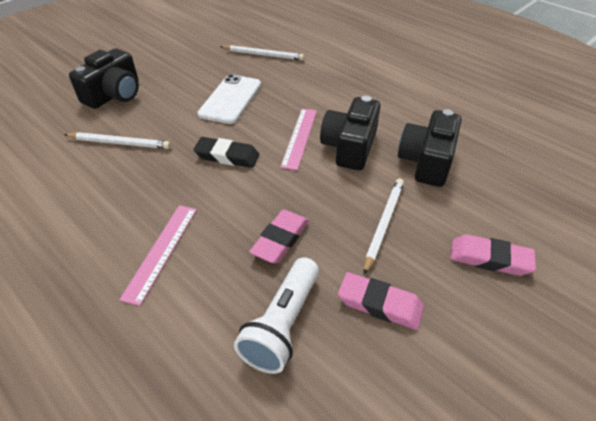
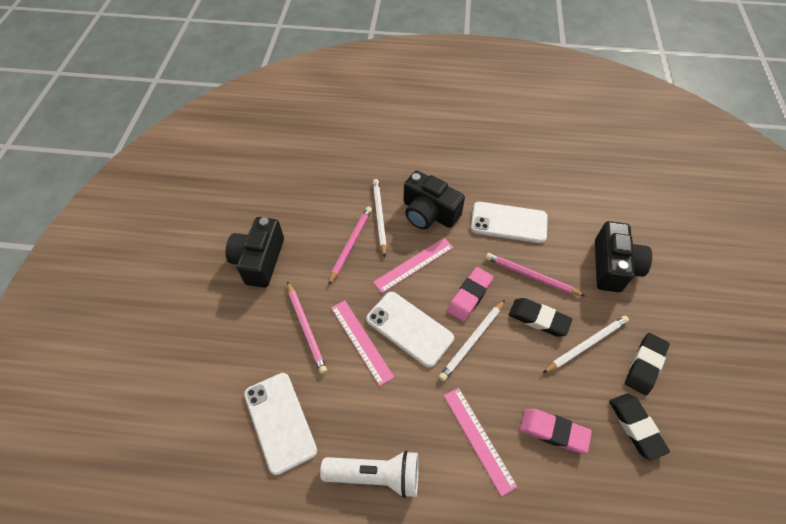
black eraser: 1 -> 3
pink eraser: 3 -> 2
pink pencil: 0 -> 3
pink ruler: 2 -> 3
white phone: 1 -> 3

